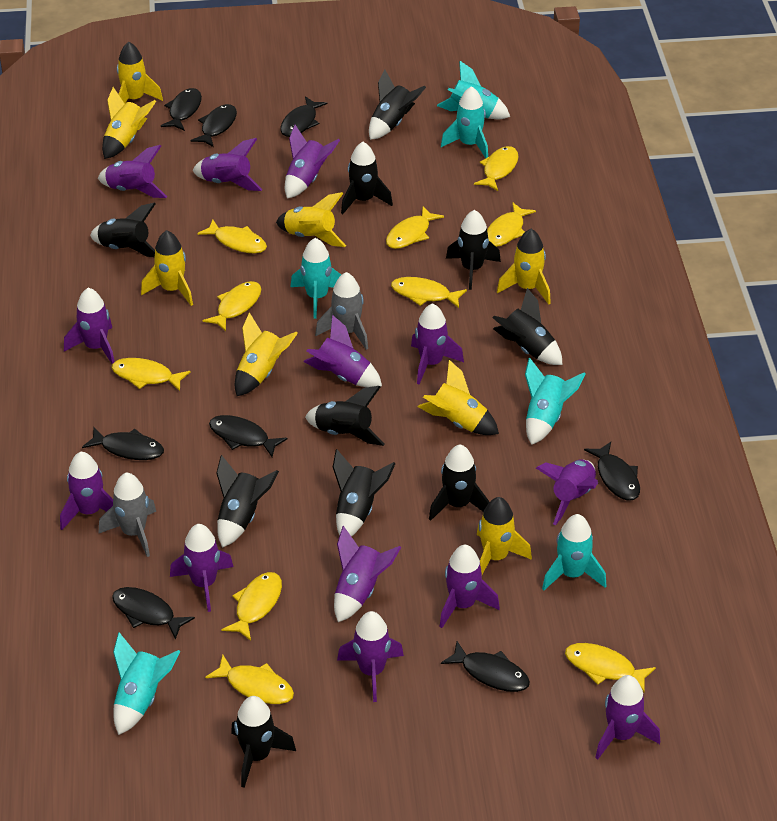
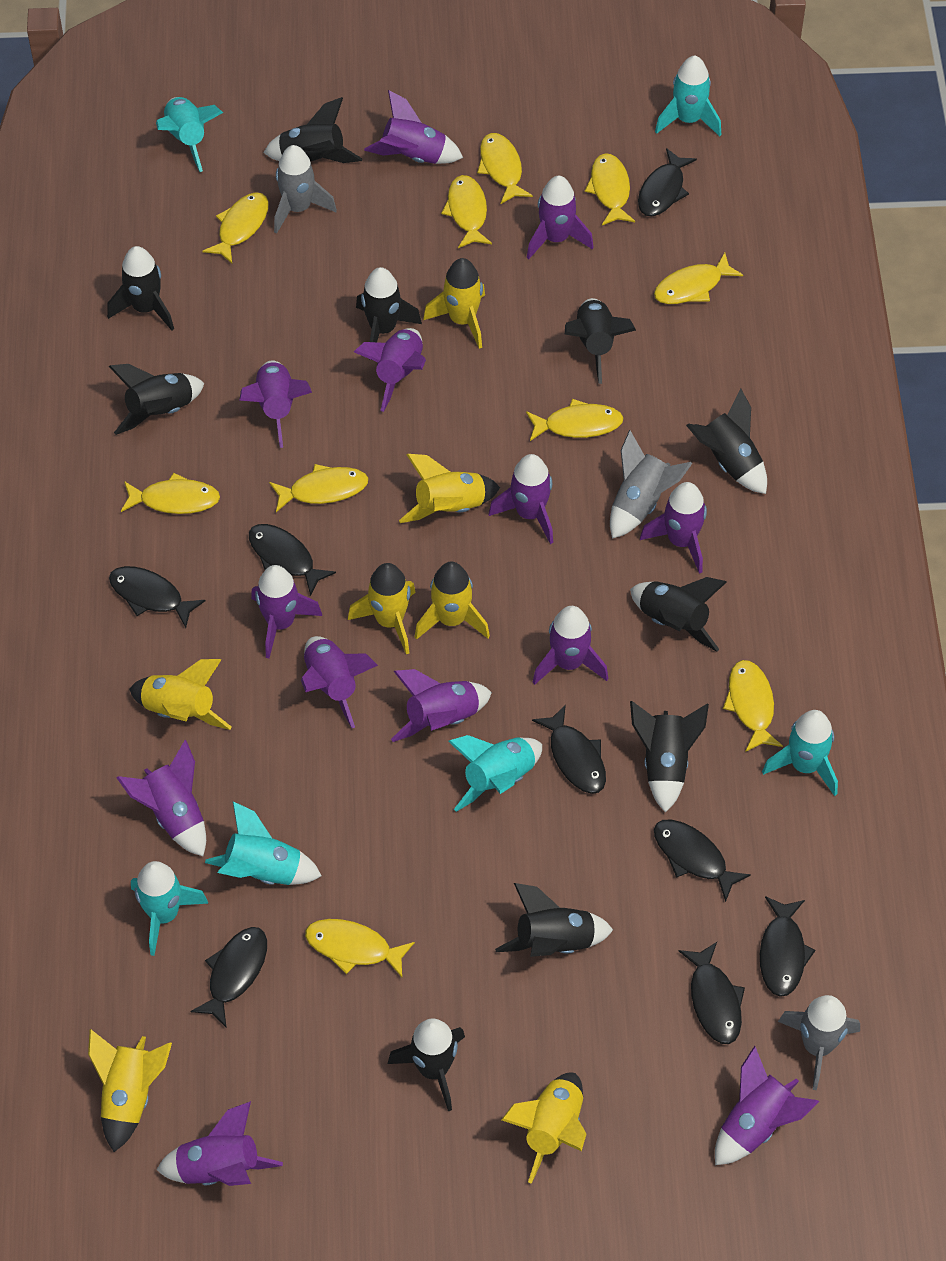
grey rocket: 2 -> 3
yellow rocket: 8 -> 7

